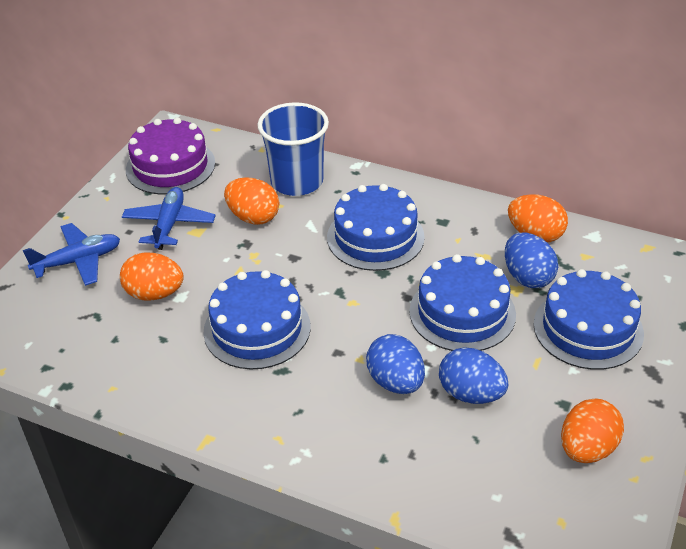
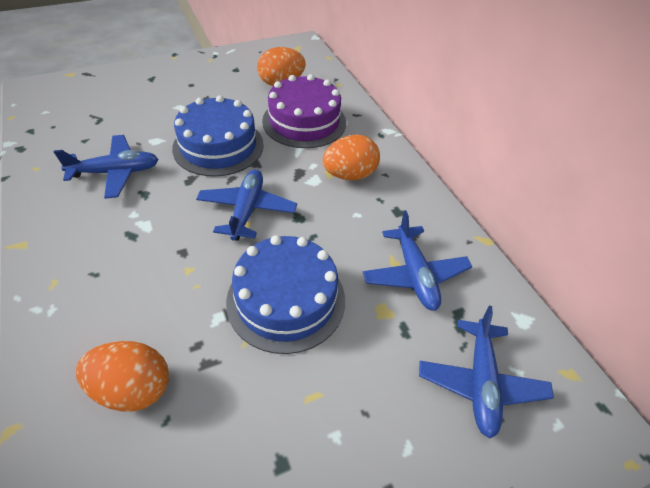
blue cake: 4 -> 2
blue cup: 1 -> 0
blue egg: 3 -> 0
blue plane: 2 -> 4
orange egg: 4 -> 3

